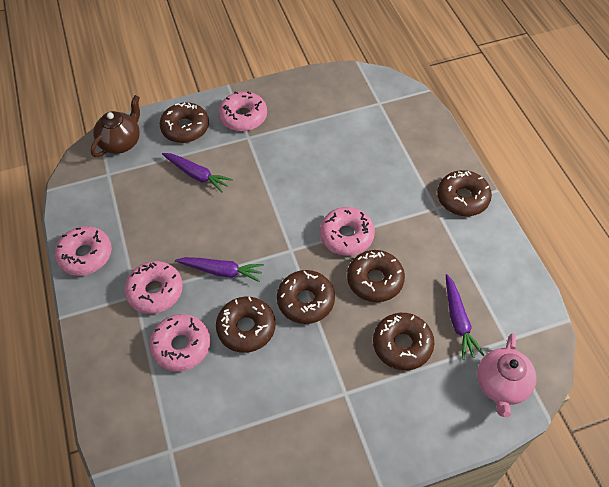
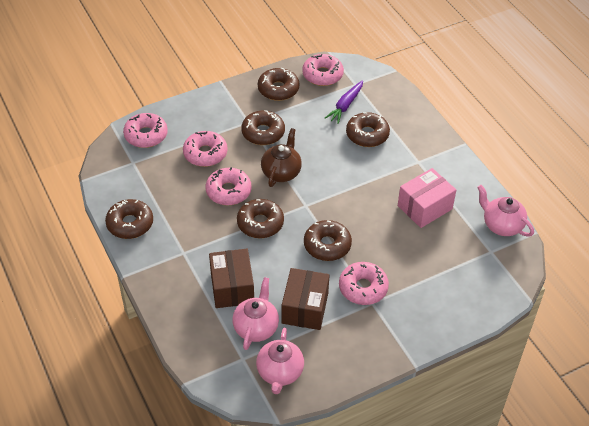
brown box: 0 -> 2
pink box: 0 -> 1
pink teapot: 1 -> 3
purple carrot: 3 -> 1

